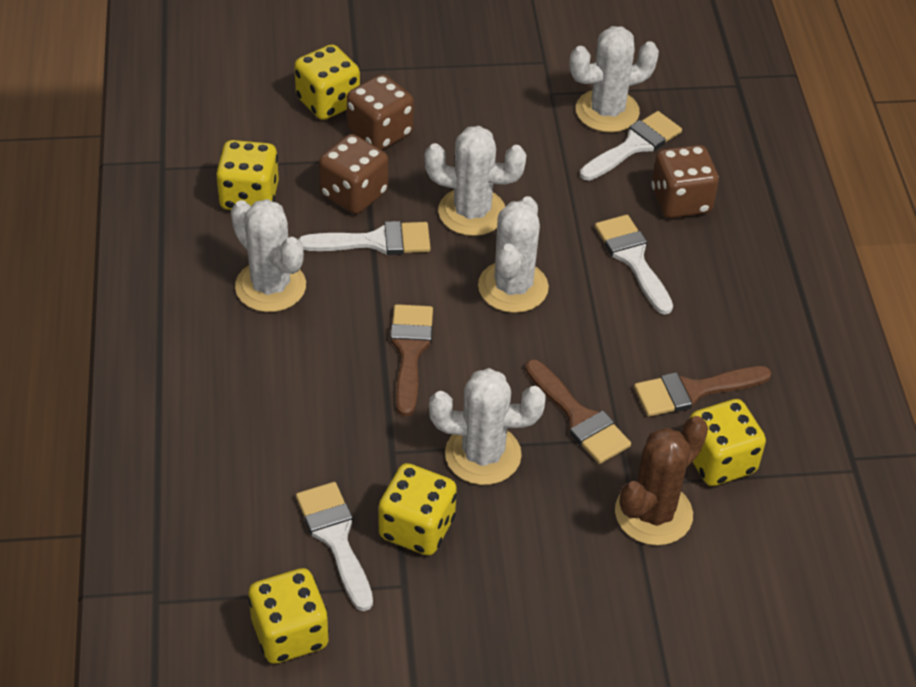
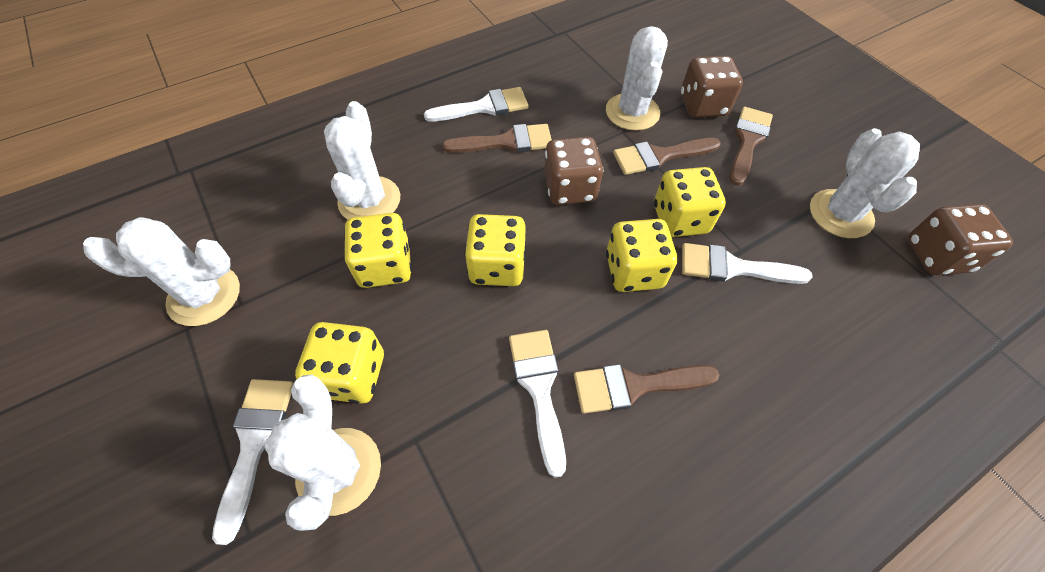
brown brush: 3 -> 4
brown cactus: 1 -> 0

